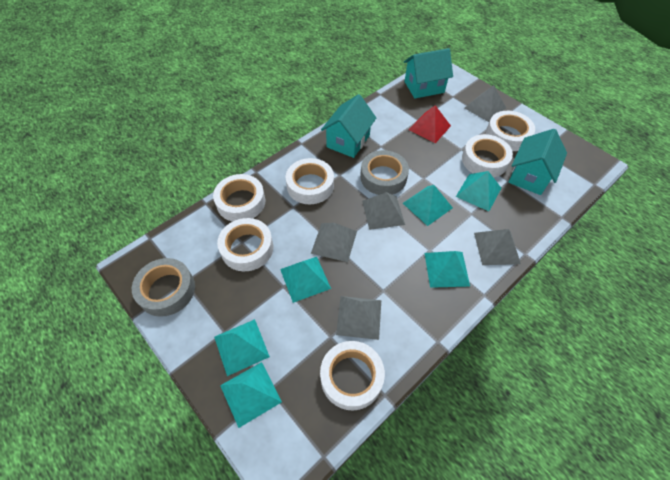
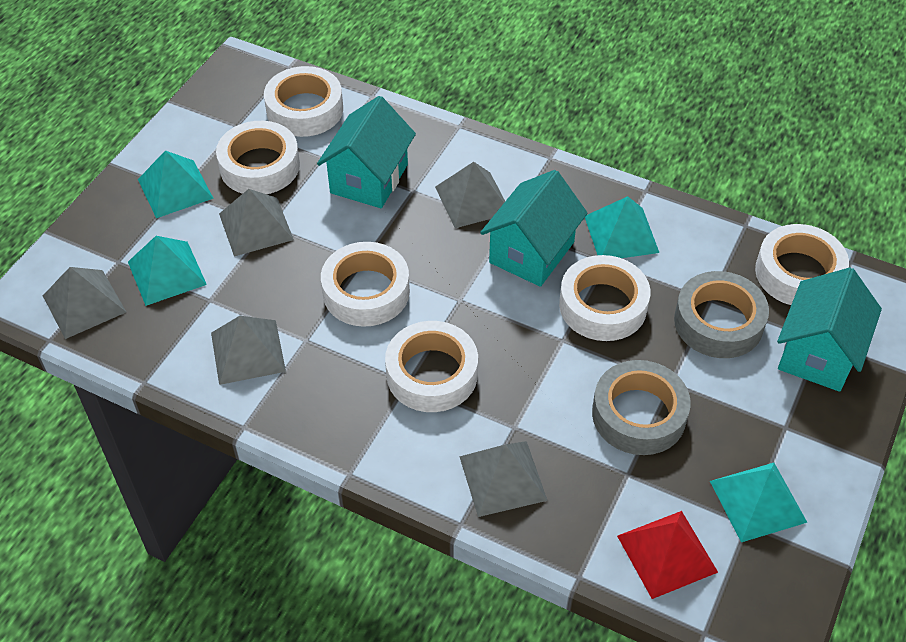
turquoise pyramid: 6 -> 4

